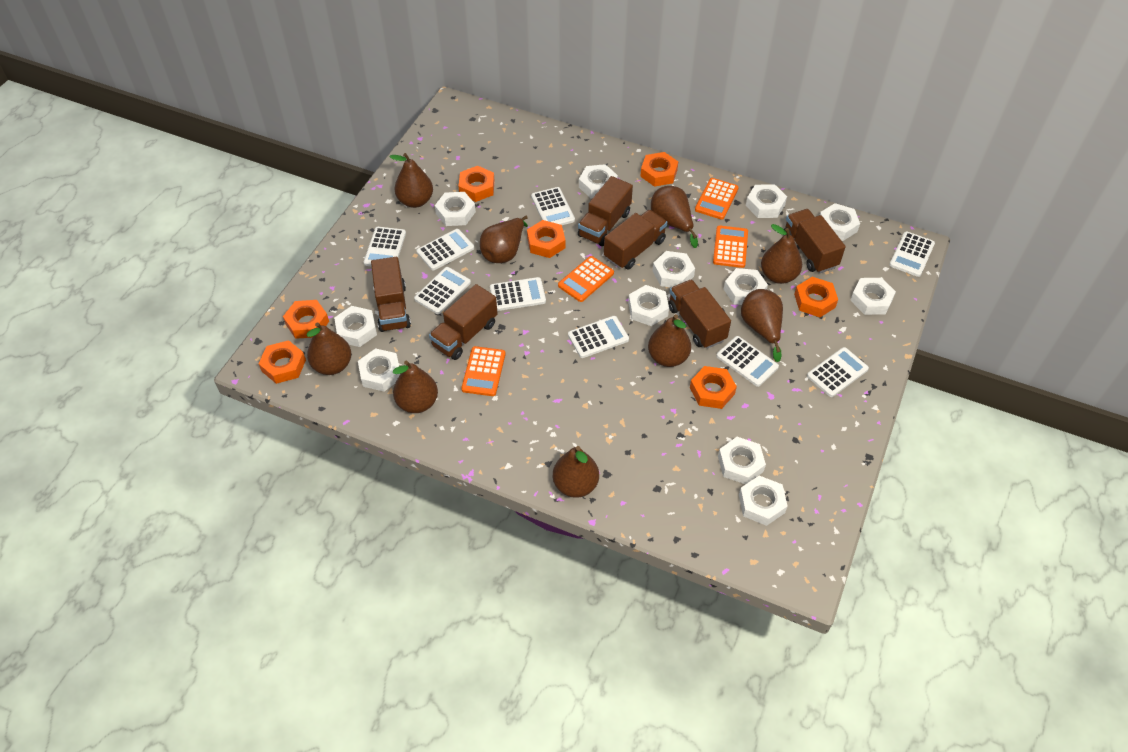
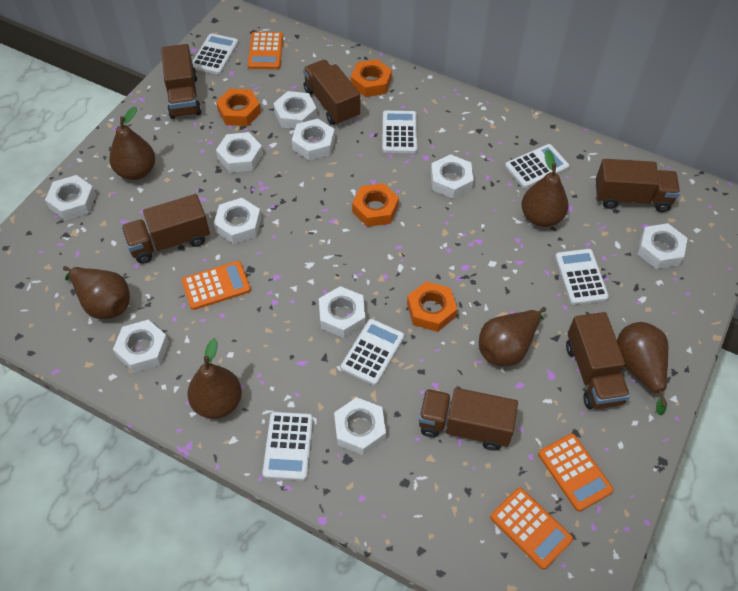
brown pear: 9 -> 6
orange nut: 7 -> 4
white calculator: 9 -> 6
white nut: 12 -> 10

